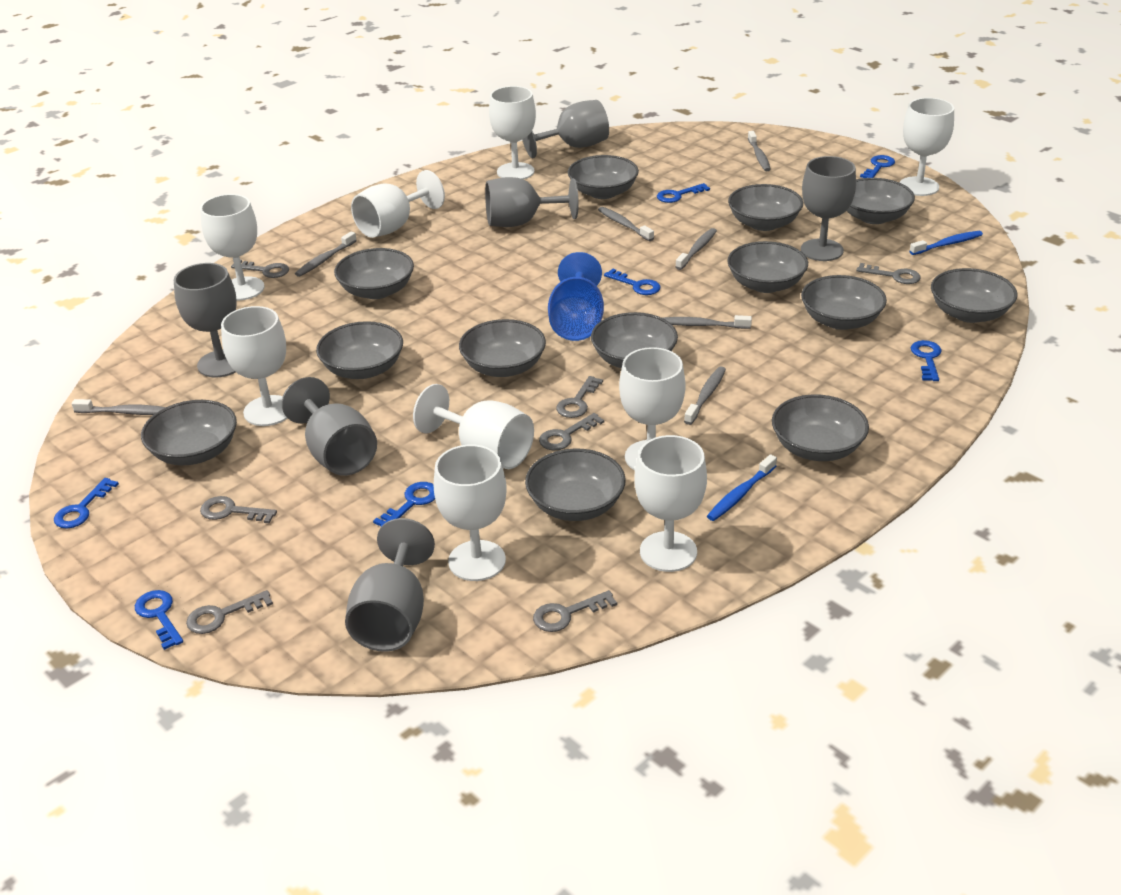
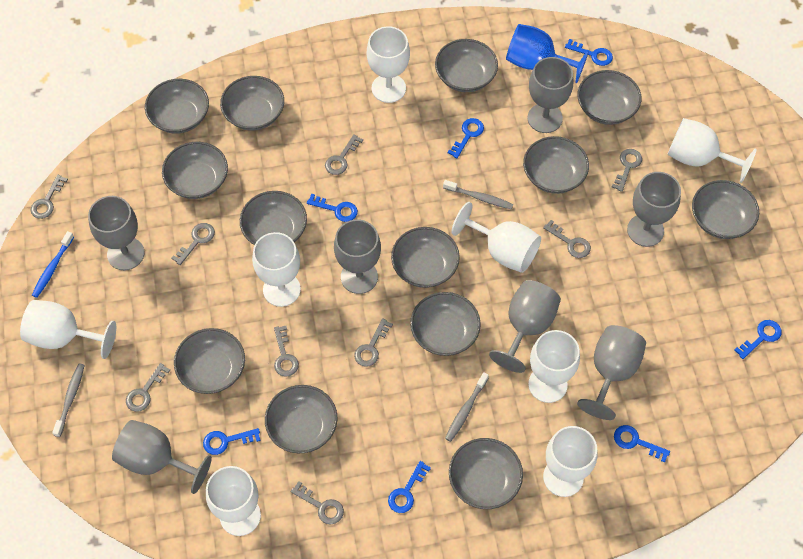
blue toothbrush: 2 -> 1
grey goblet: 6 -> 7
grey key: 7 -> 9
grey toothbrush: 7 -> 3
white goblet: 9 -> 8

